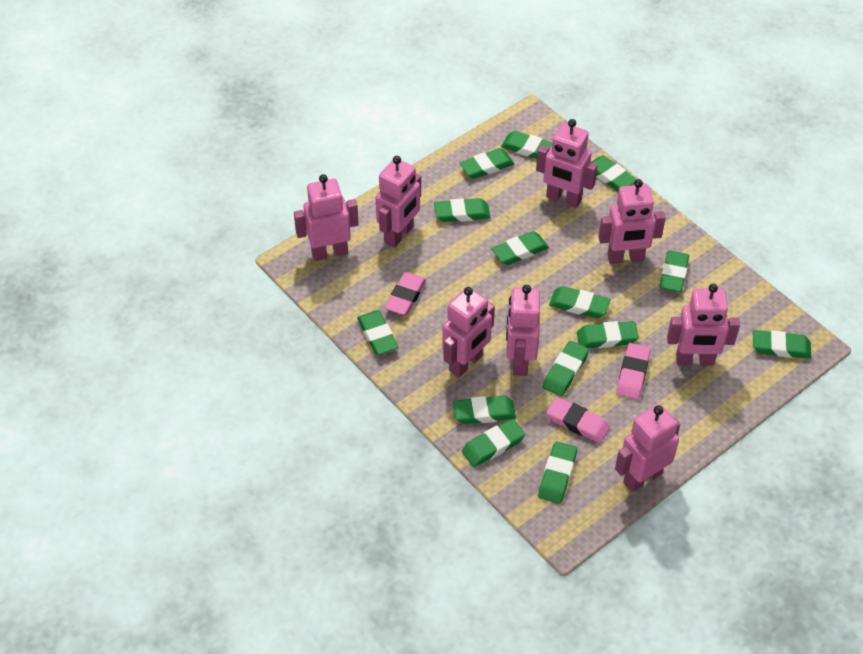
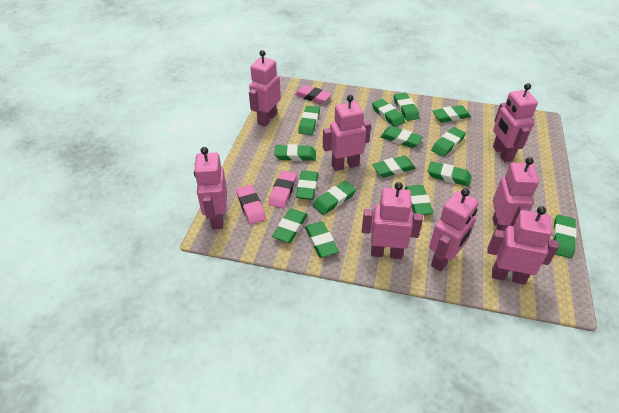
green eraser: 14 -> 15

